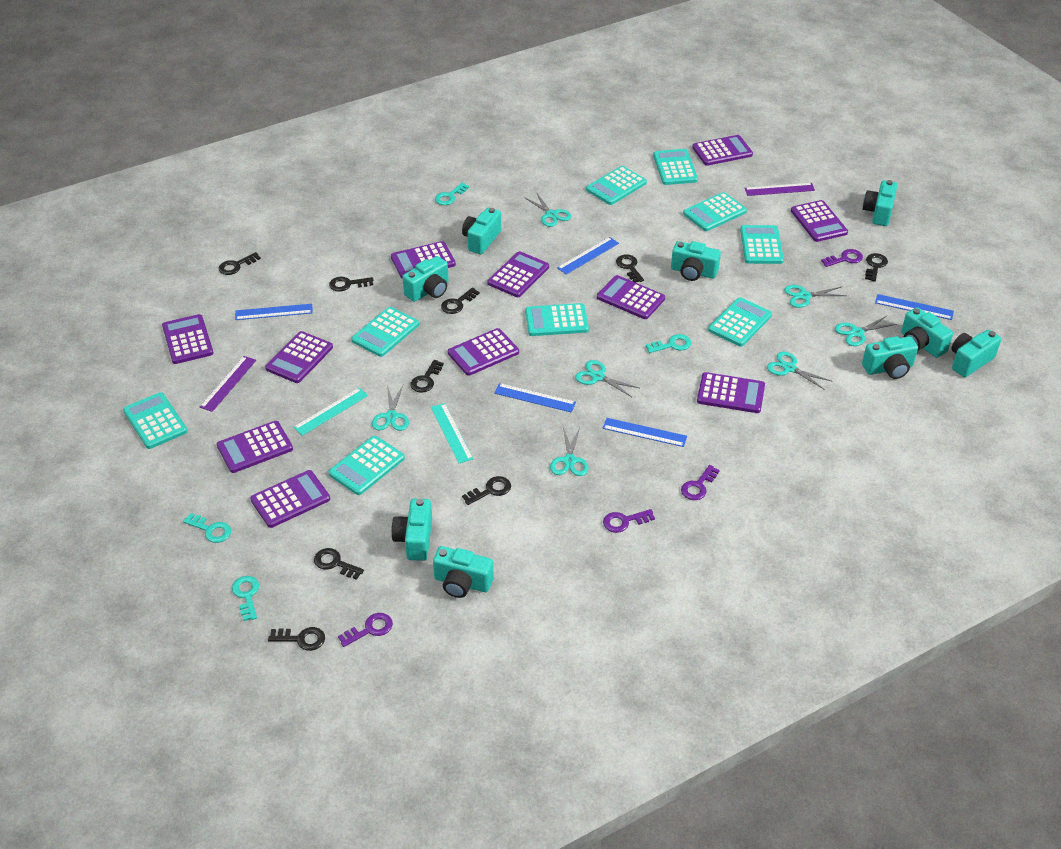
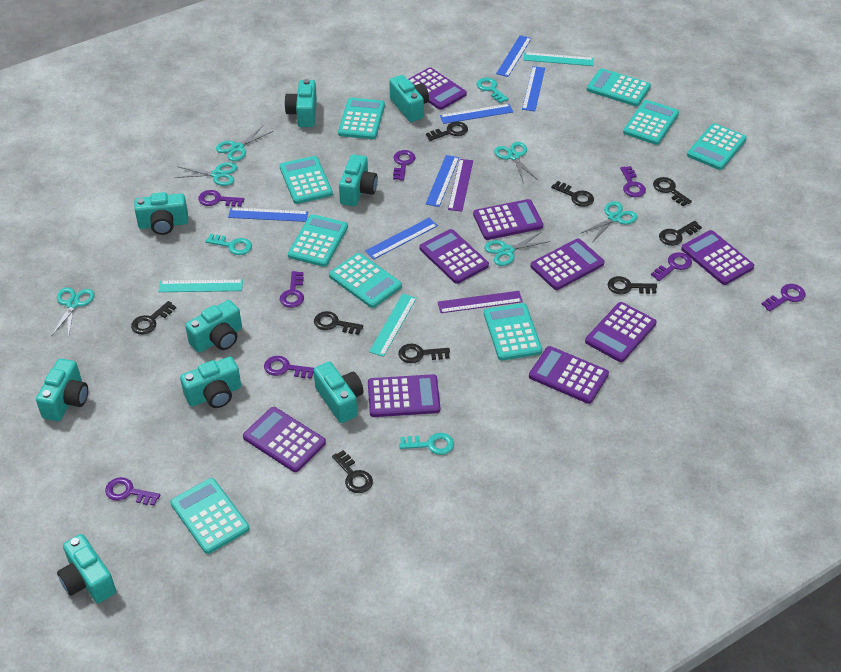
blue ruler: 5 -> 6
purple calculator: 11 -> 9
purple key: 4 -> 8
turquoise key: 4 -> 3
turquoise ruler: 2 -> 3
turquoise scissors: 7 -> 6

